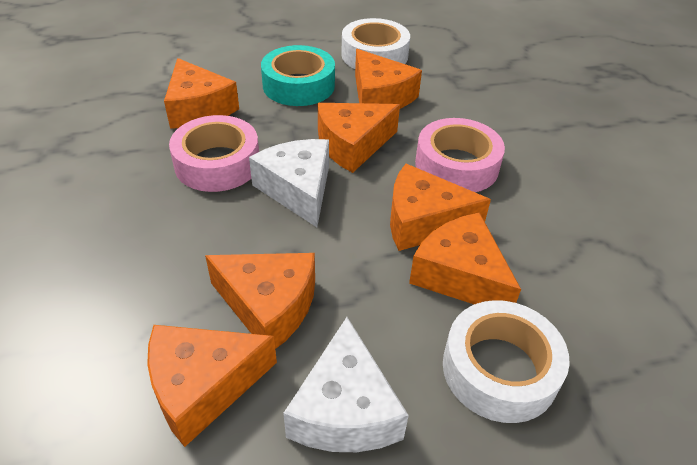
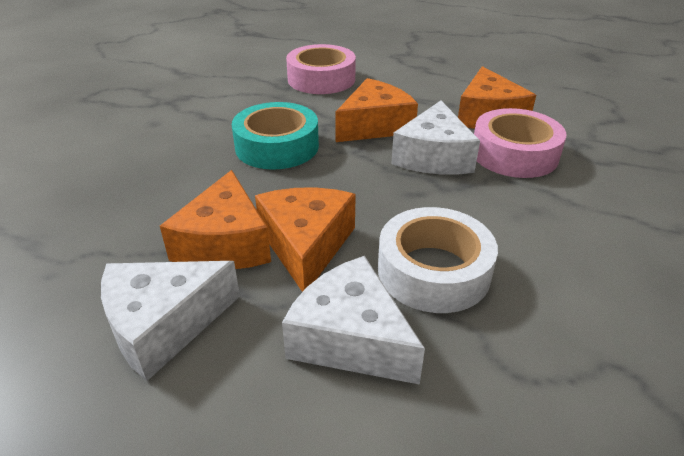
orange cheese: 7 -> 4
white cheese: 2 -> 3
white tape: 2 -> 1

